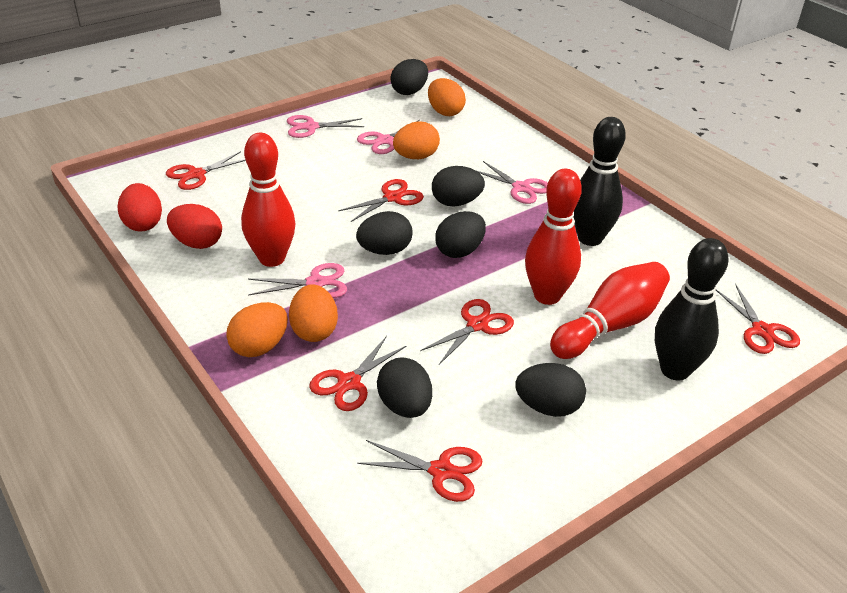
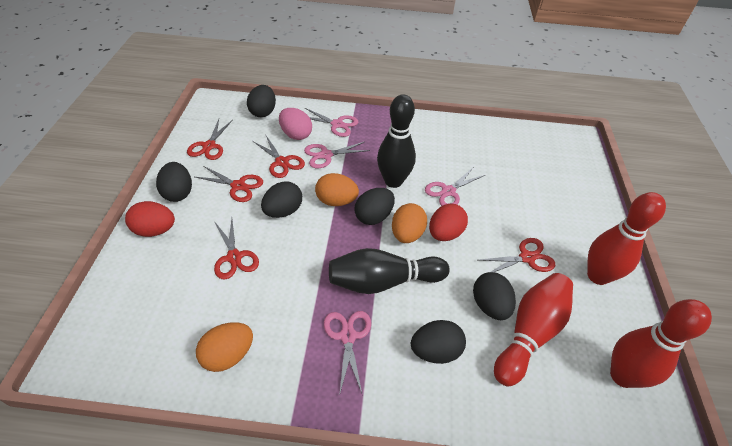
orange egg: 4 -> 3
pink egg: 0 -> 1
red scissors: 6 -> 5

